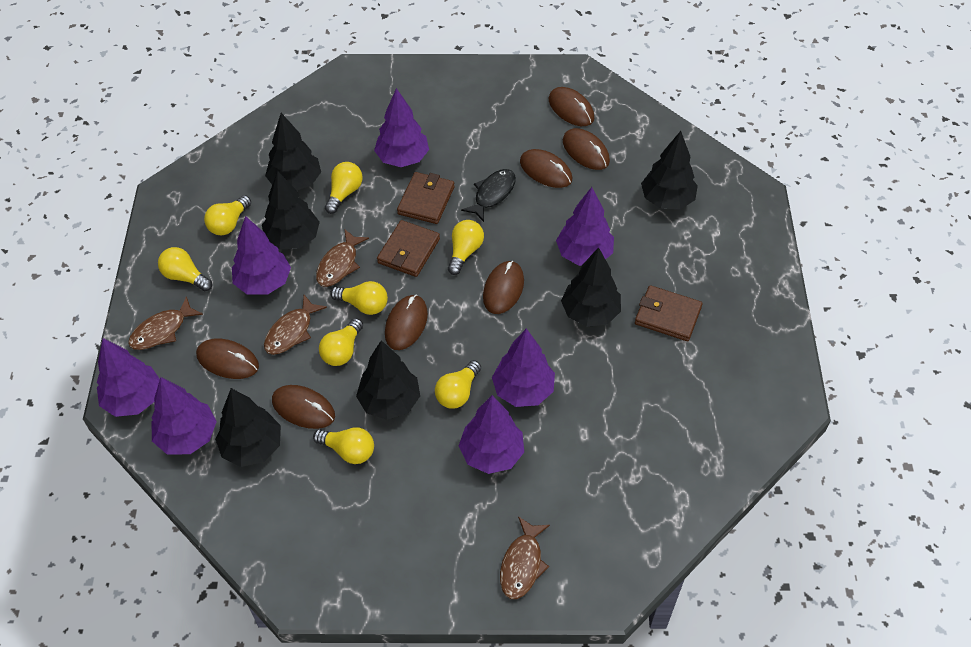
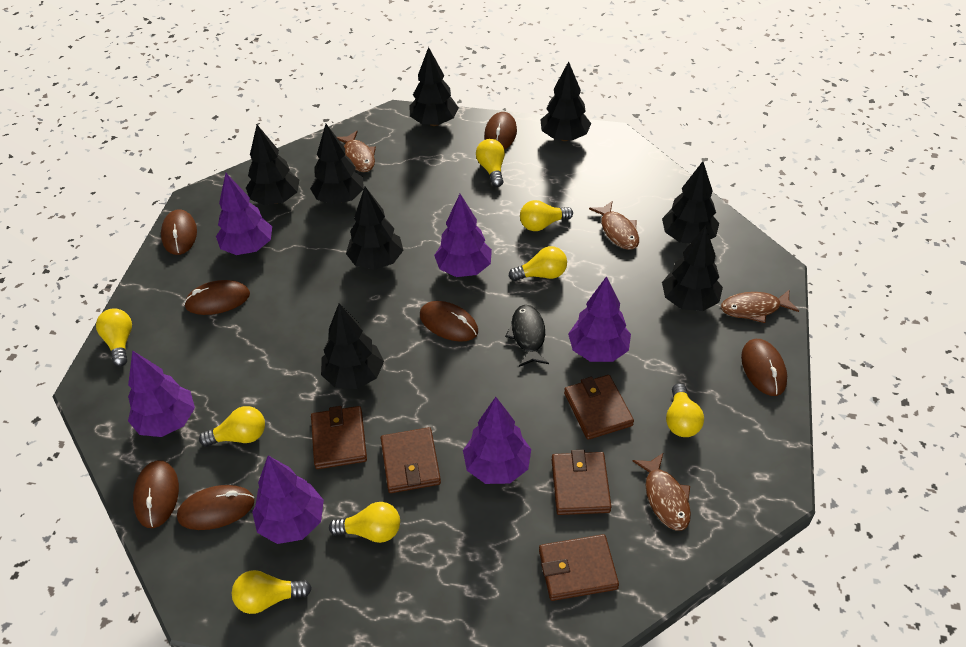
black tree: 6 -> 8
brown wallet: 3 -> 5
purple tree: 7 -> 6

